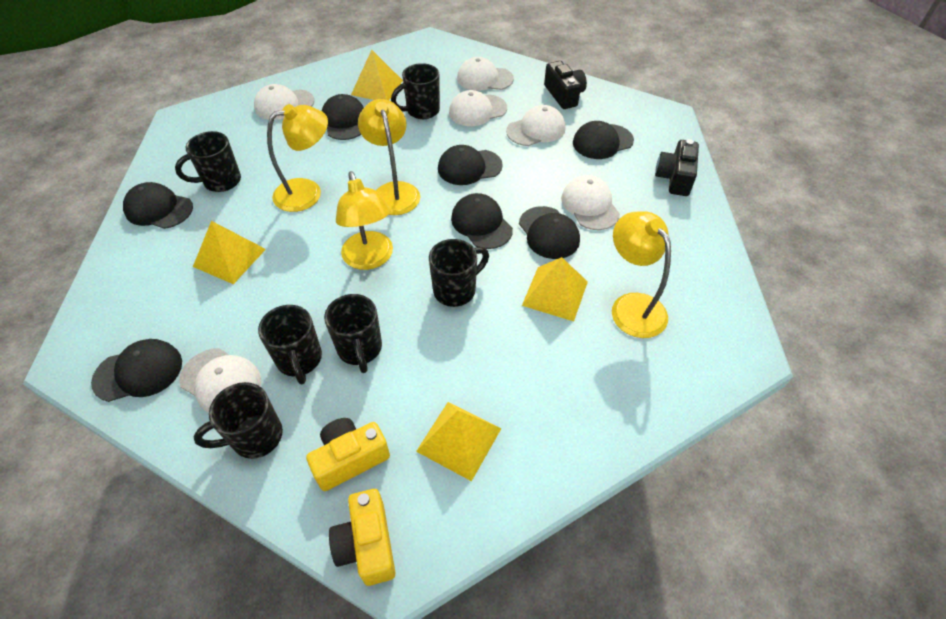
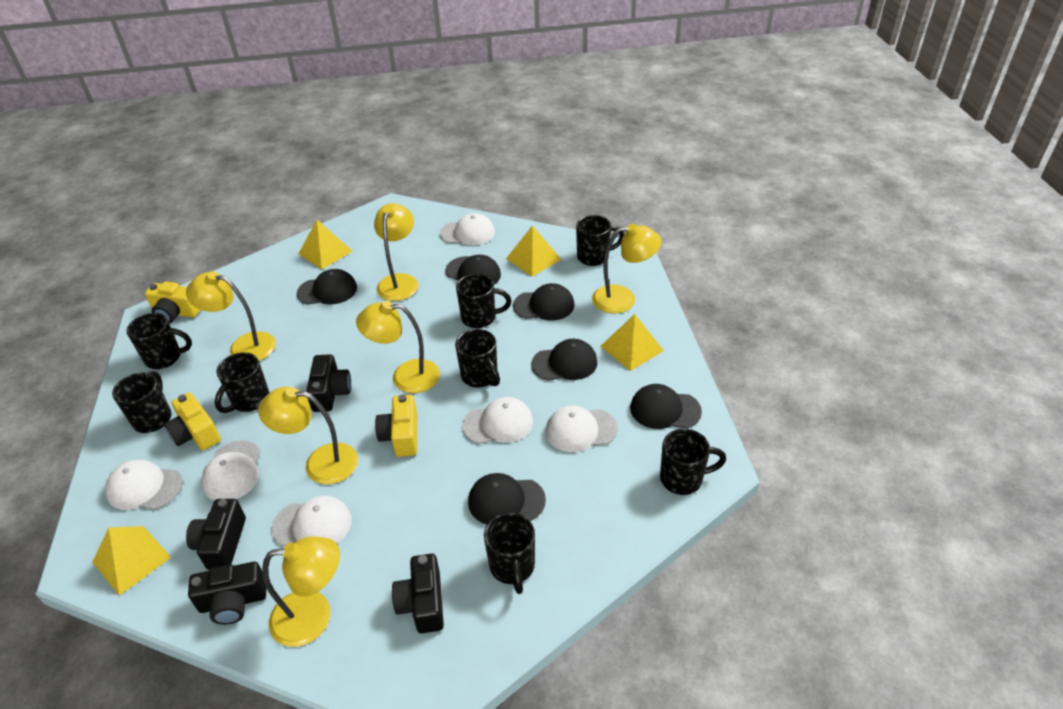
black camera: 2 -> 4
black cap: 7 -> 6
black mug: 6 -> 8
yellow camera: 2 -> 3
yellow lamp: 4 -> 6

